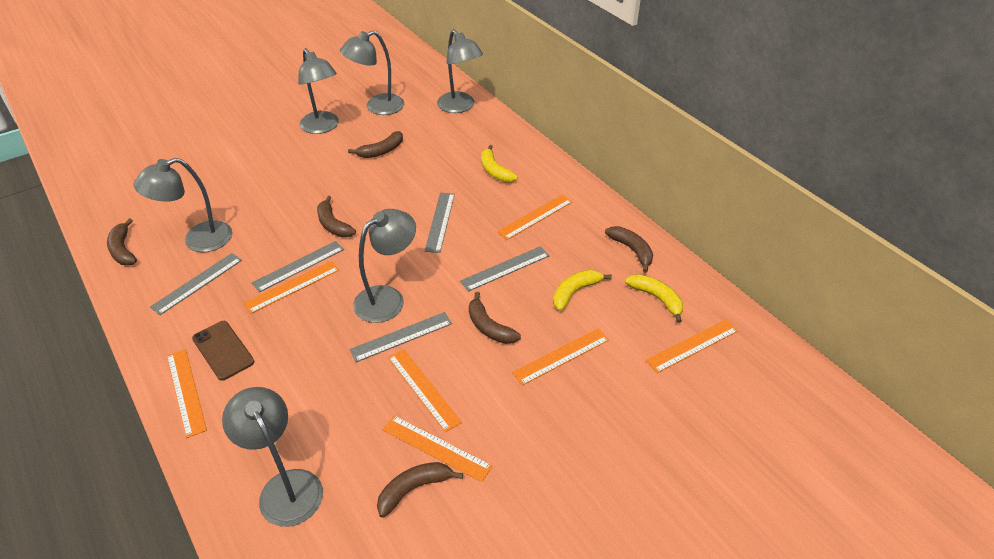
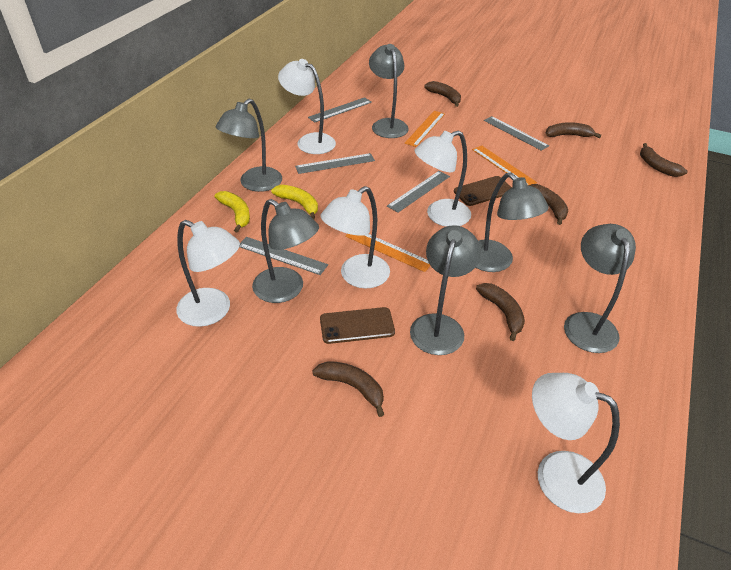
brown phone: 1 -> 2
orange ruler: 7 -> 3
white lamp: 0 -> 5
yellow banana: 3 -> 2

